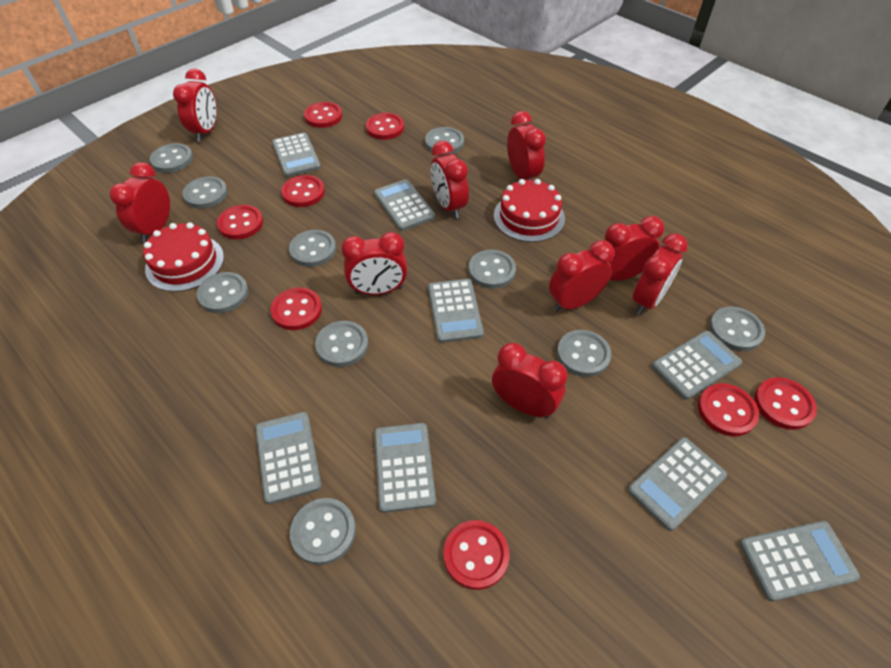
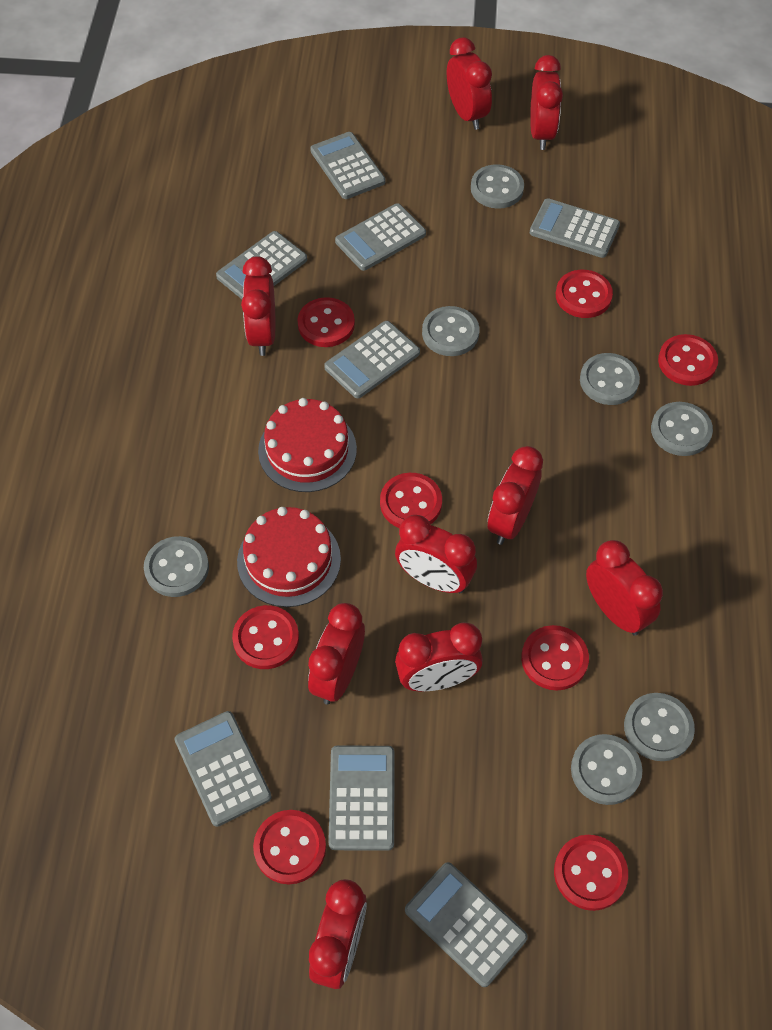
grey button: 10 -> 7

